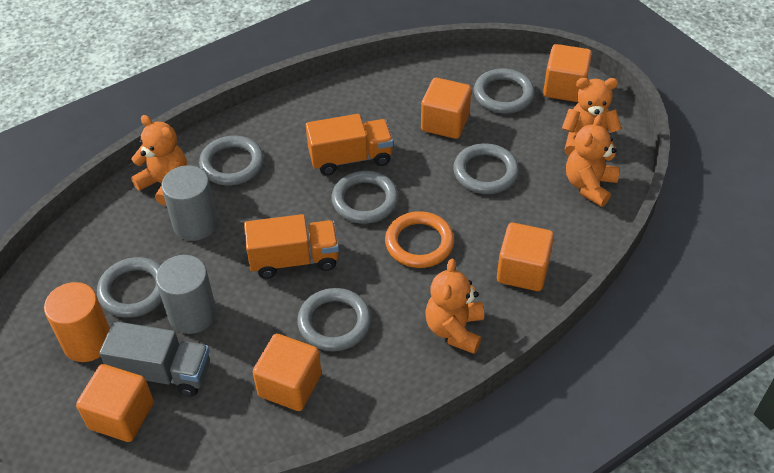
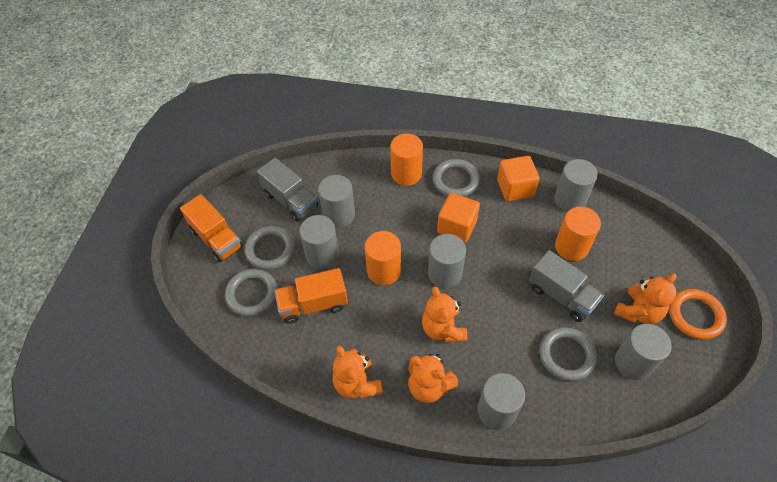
grey cylinder: 2 -> 6
grey ring: 6 -> 4
grey truck: 1 -> 2
orange cube: 5 -> 2
orange cylinder: 1 -> 3

